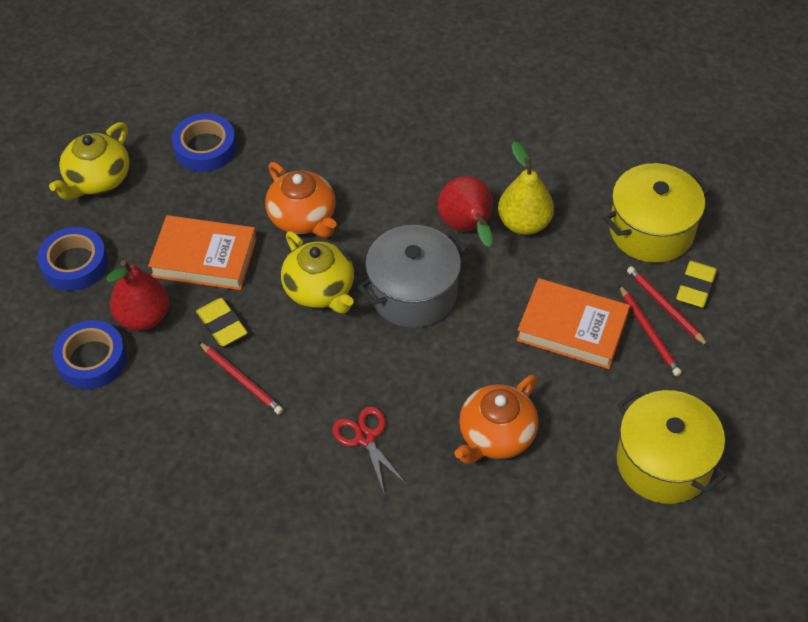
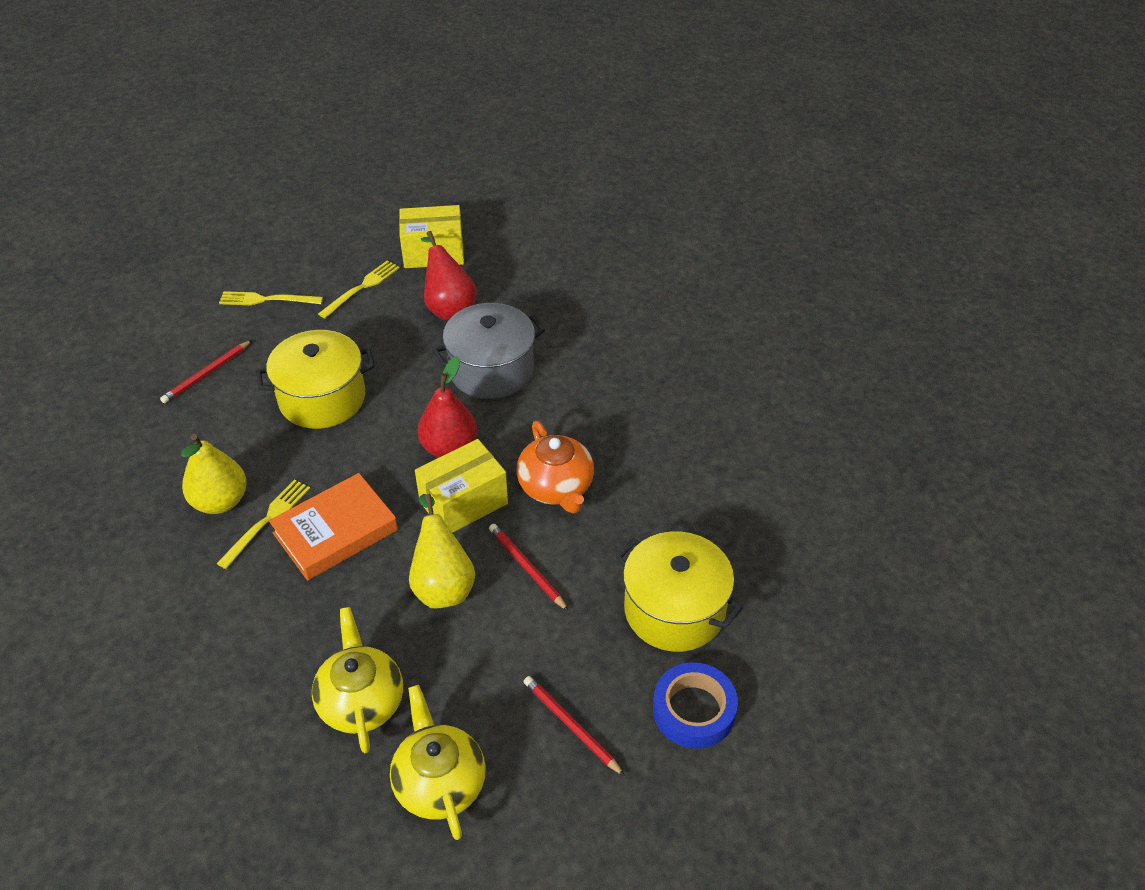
blue tape: 3 -> 1
orange book: 2 -> 1
orange teapot: 2 -> 1
red scissors: 1 -> 0
yellow box: 0 -> 2
yellow eraser: 2 -> 0
yellow fork: 0 -> 3
yellow pear: 1 -> 2

